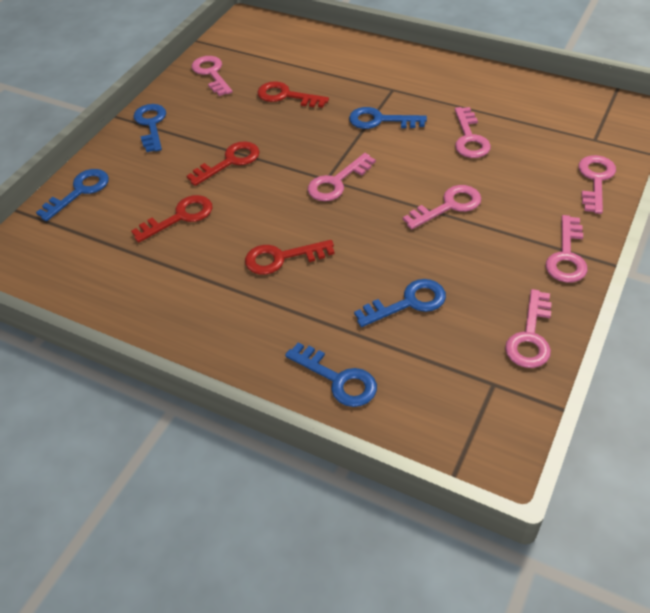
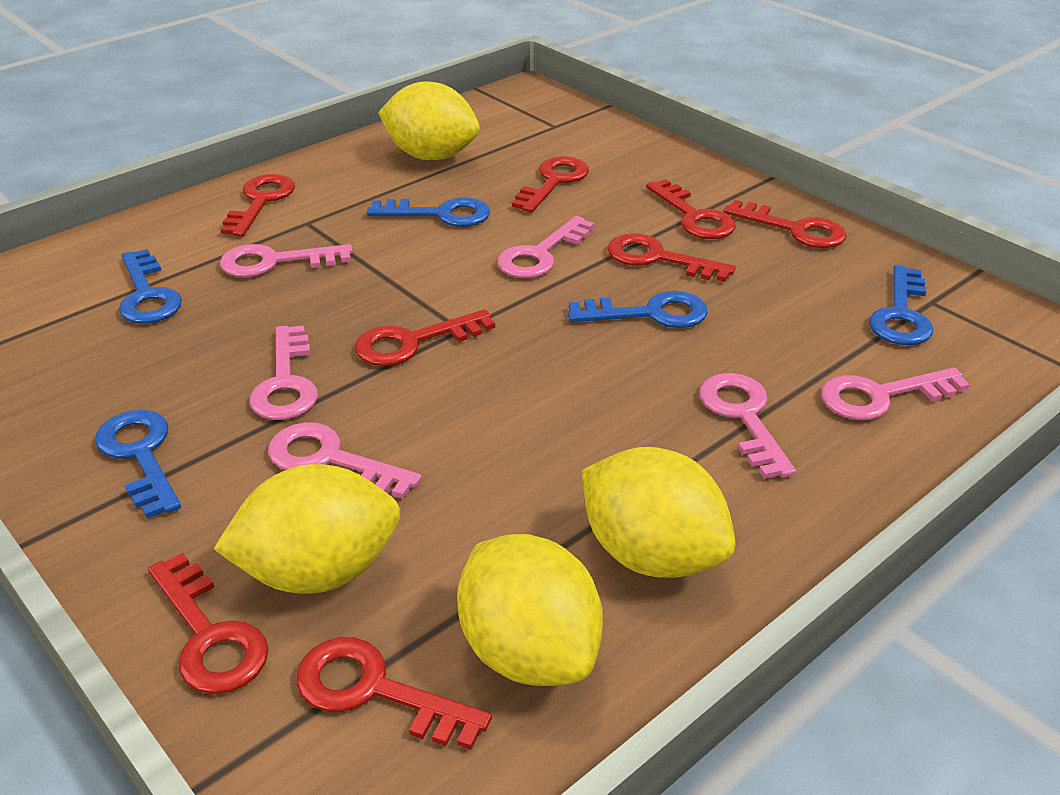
pink key: 7 -> 6
red key: 4 -> 8
yellow lemon: 0 -> 4

